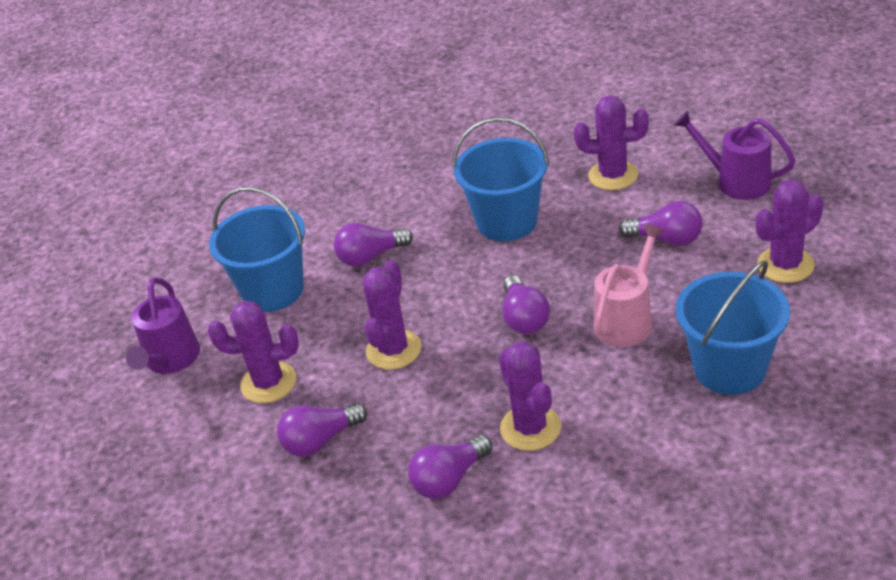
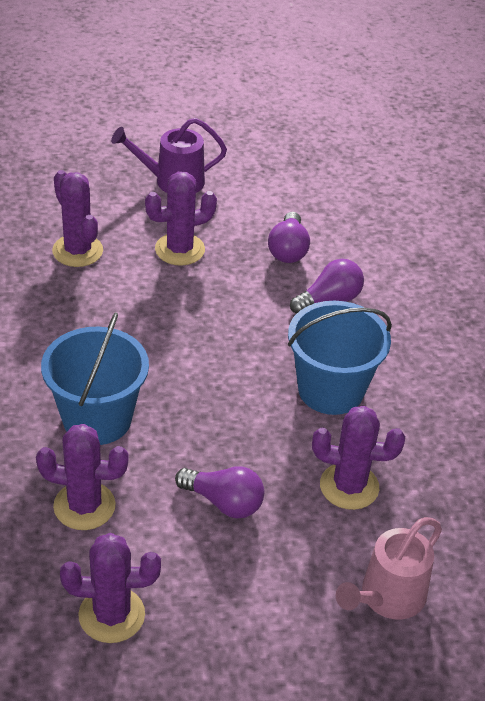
blue bucket: 3 -> 2
purple light bulb: 5 -> 3
purple watering can: 2 -> 1

